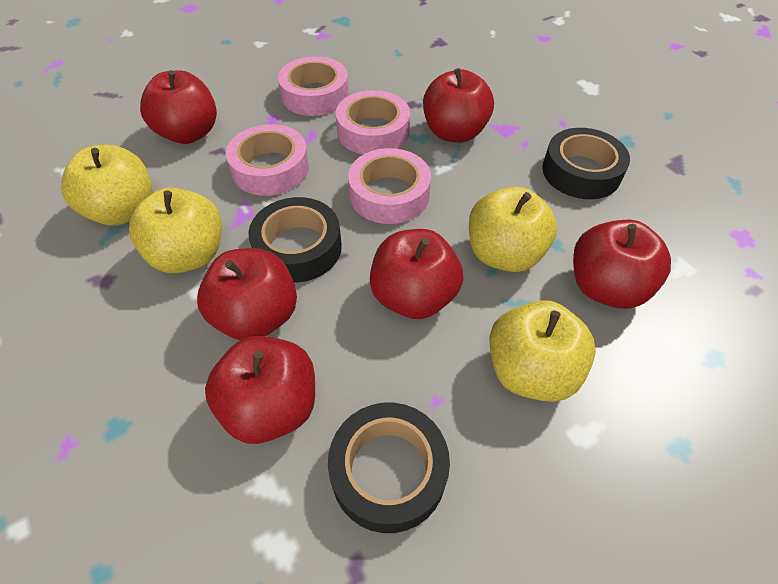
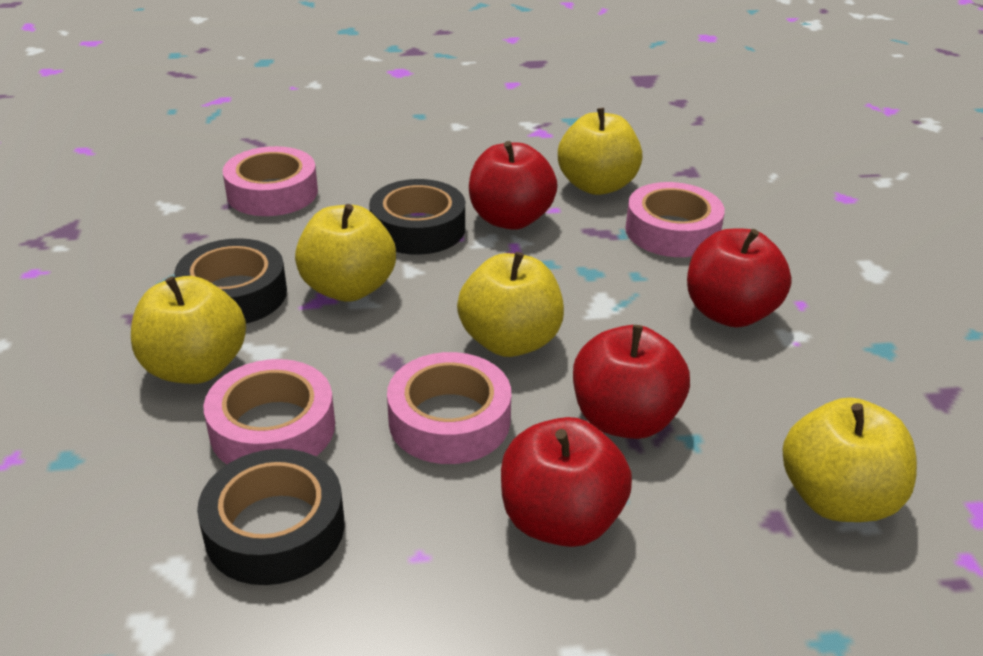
red apple: 6 -> 4
yellow apple: 4 -> 5

